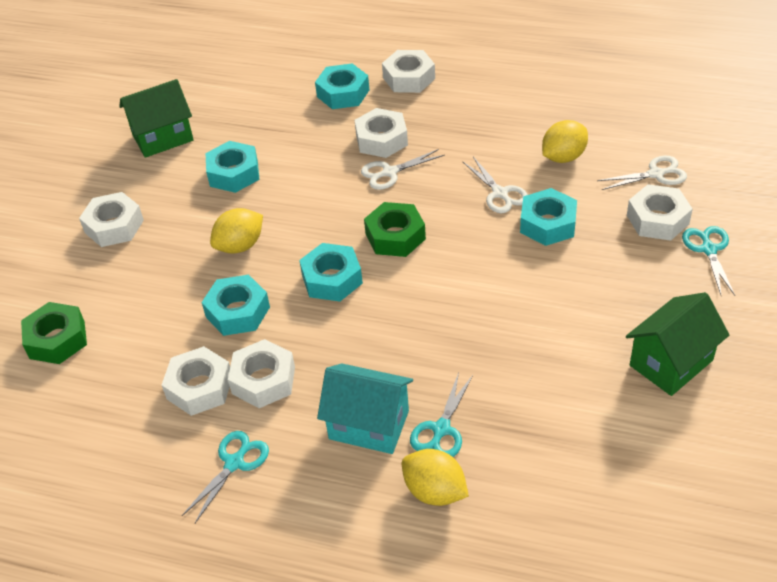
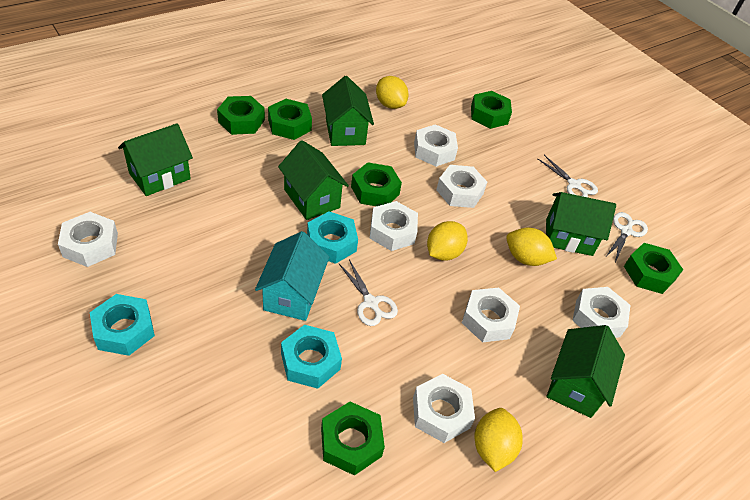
green house: 2 -> 5
green nut: 2 -> 6
turquoise nut: 5 -> 3
turquoise scissors: 3 -> 0
white nut: 6 -> 7
yellow lemon: 3 -> 4

